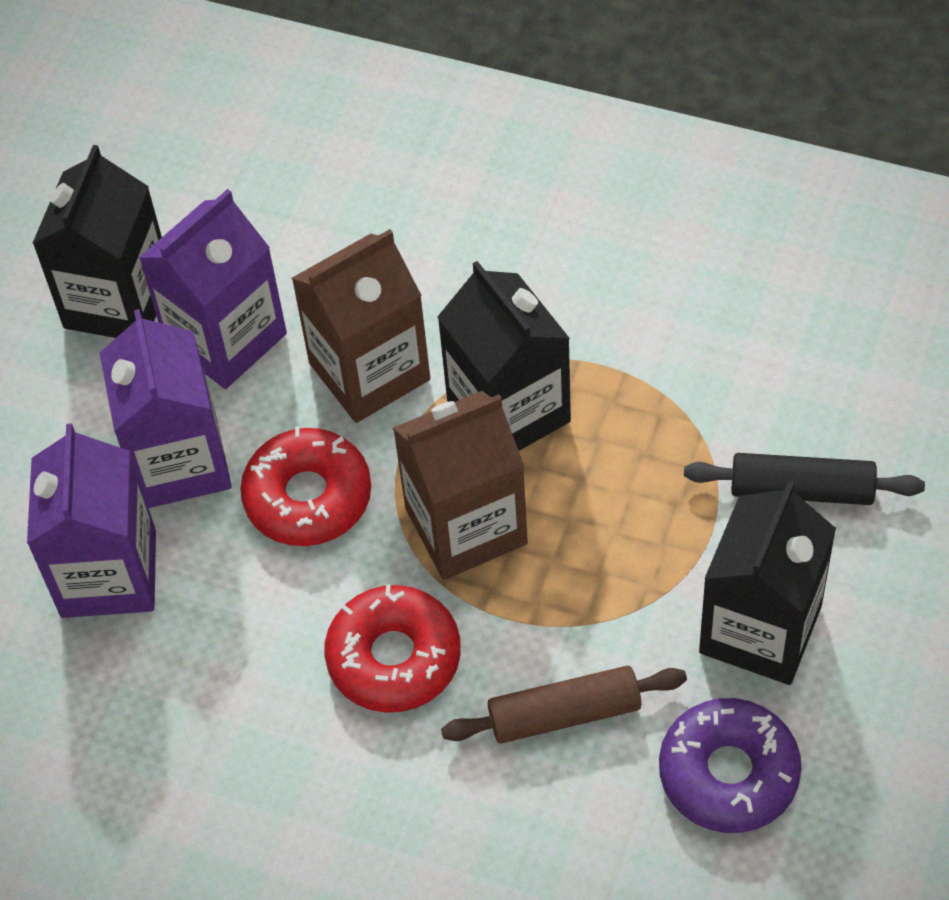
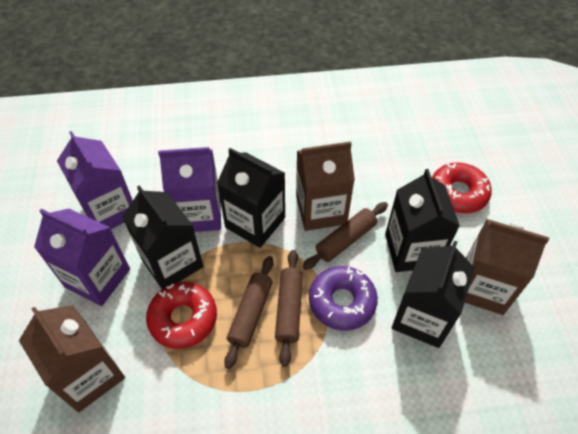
black carton: 3 -> 4
black rolling pin: 1 -> 0
brown carton: 2 -> 3
brown rolling pin: 1 -> 3

